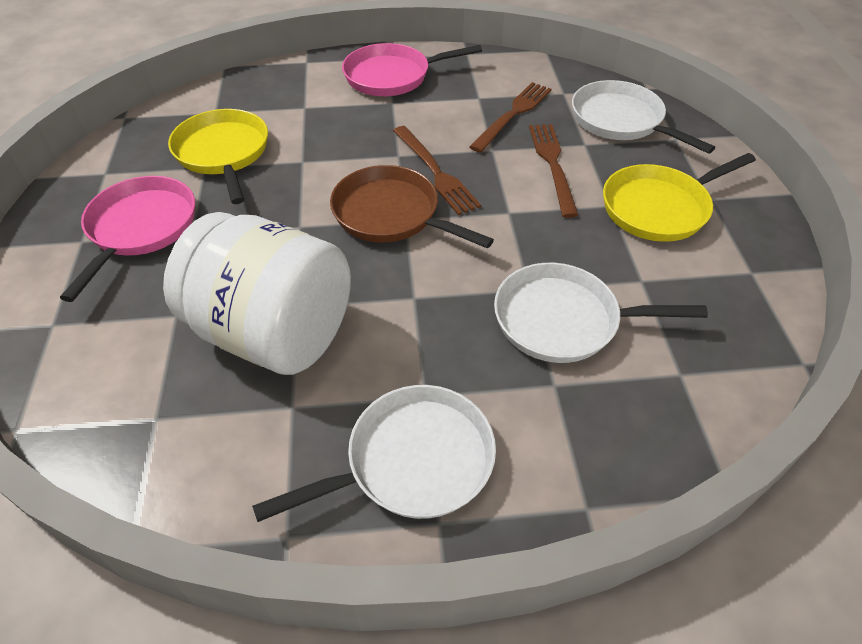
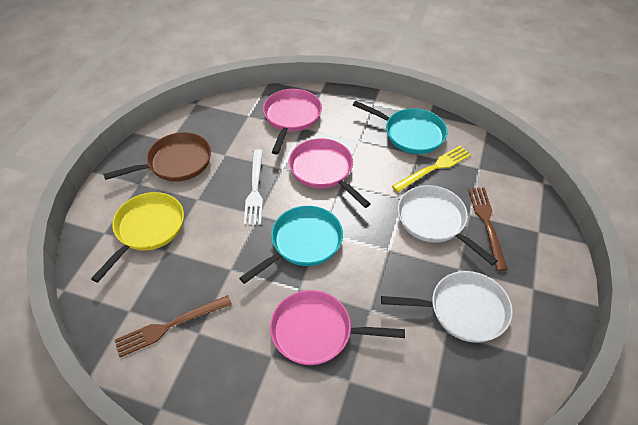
brown fork: 3 -> 2
pink pan: 2 -> 3
turquoise pan: 0 -> 2
white fork: 0 -> 1
white jar: 1 -> 0
white pan: 3 -> 2
yellow fork: 0 -> 1
yellow pan: 2 -> 1

